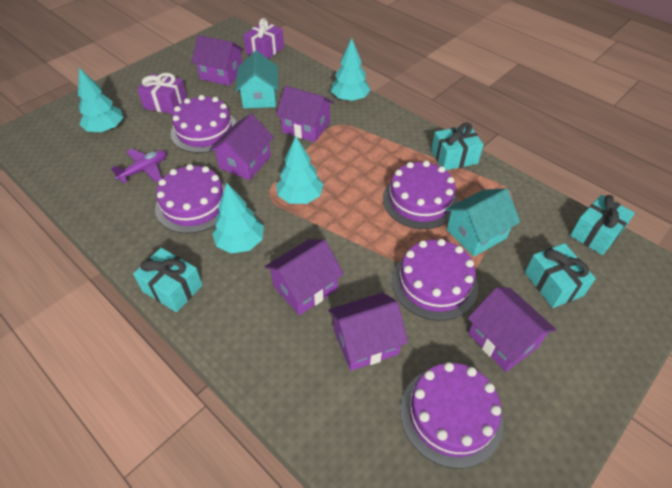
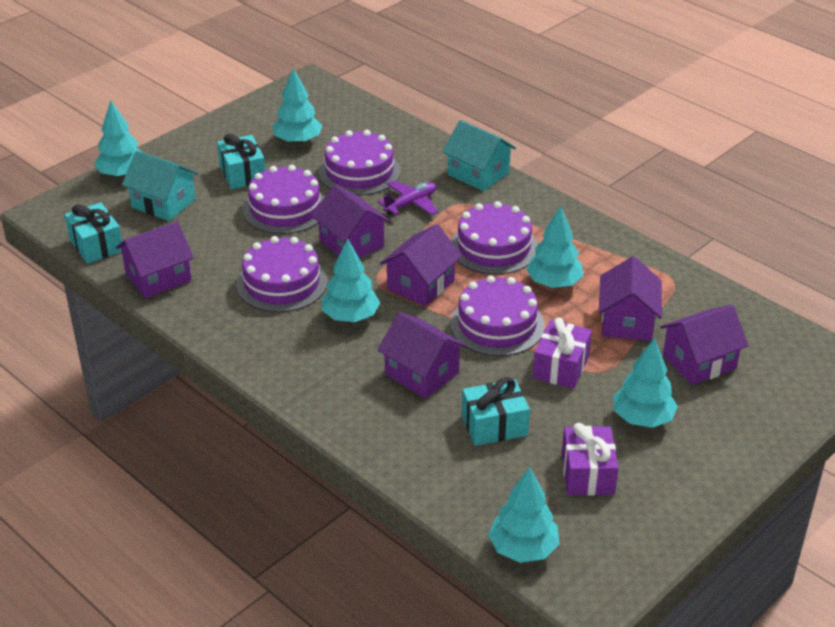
turquoise gift: 4 -> 3
turquoise tree: 4 -> 6

